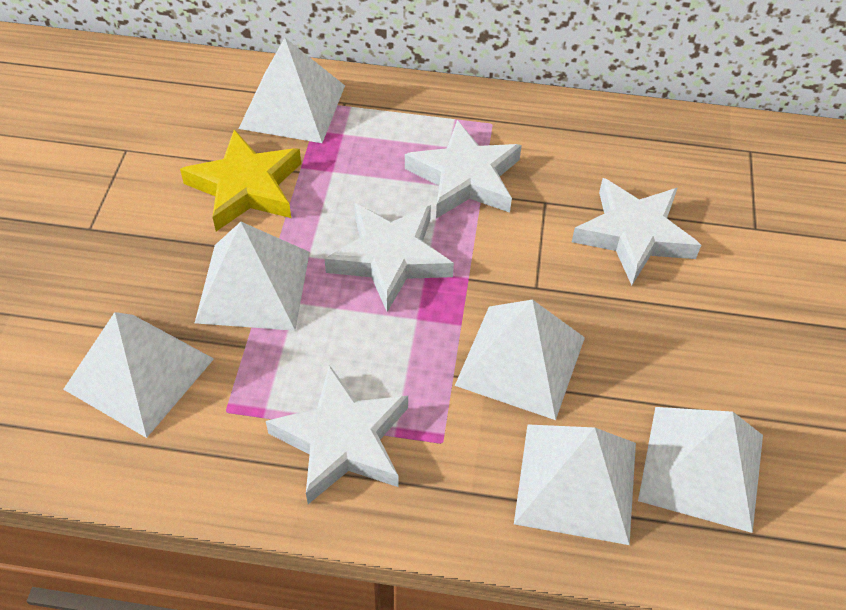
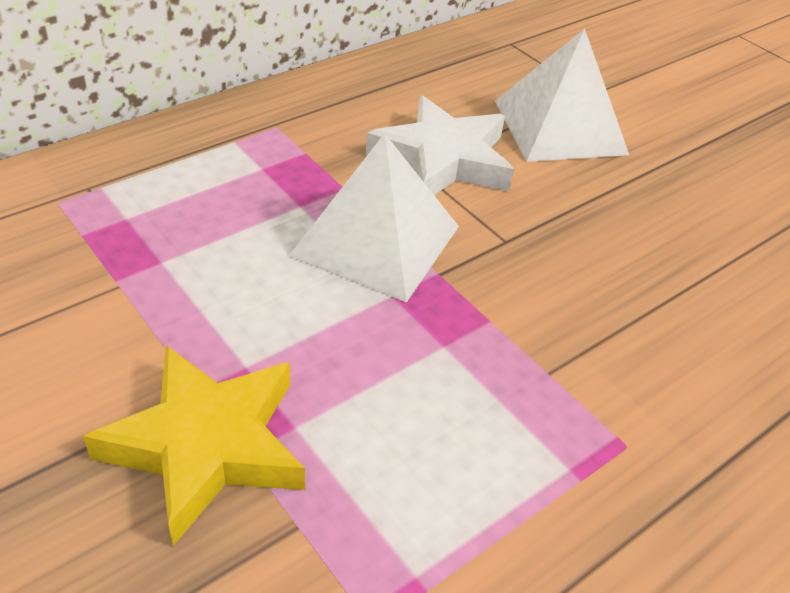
white pyramid: 6 -> 2
white star: 4 -> 1

